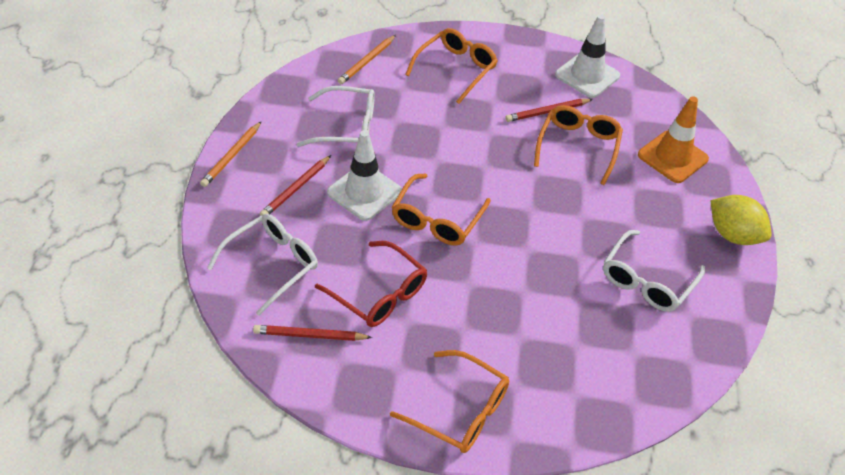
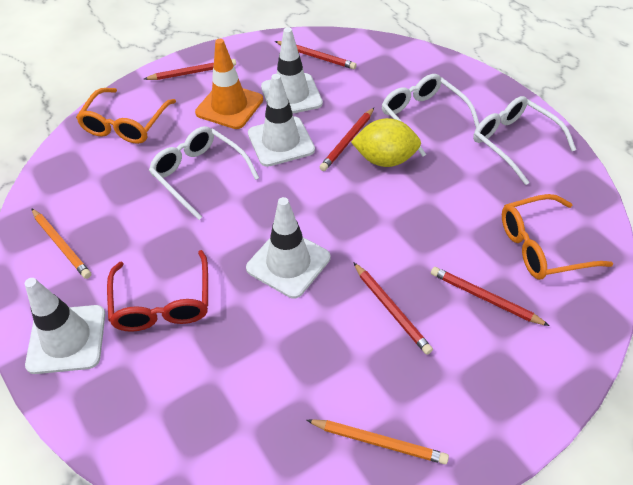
orange glasses: 4 -> 2
red pencil: 3 -> 5
white traffic cone: 2 -> 4

